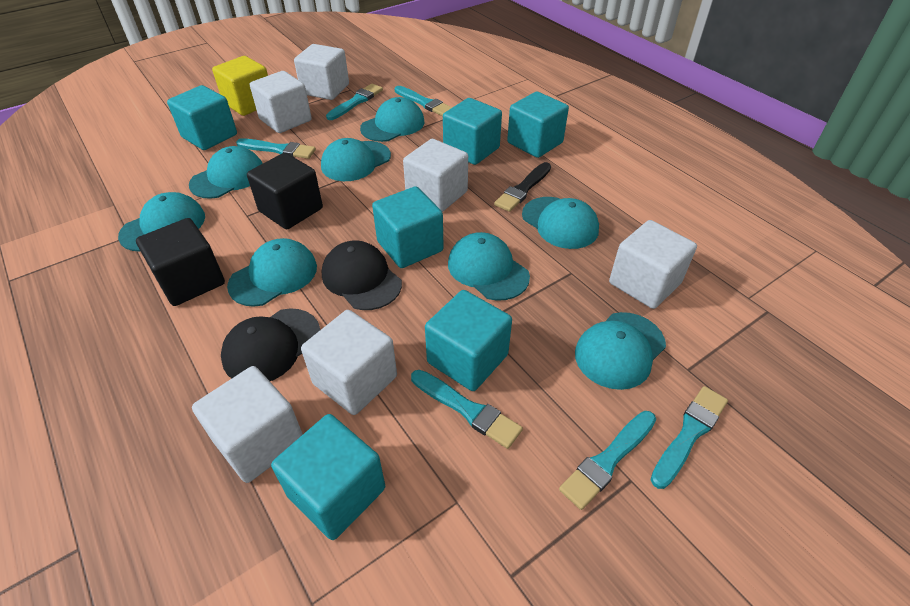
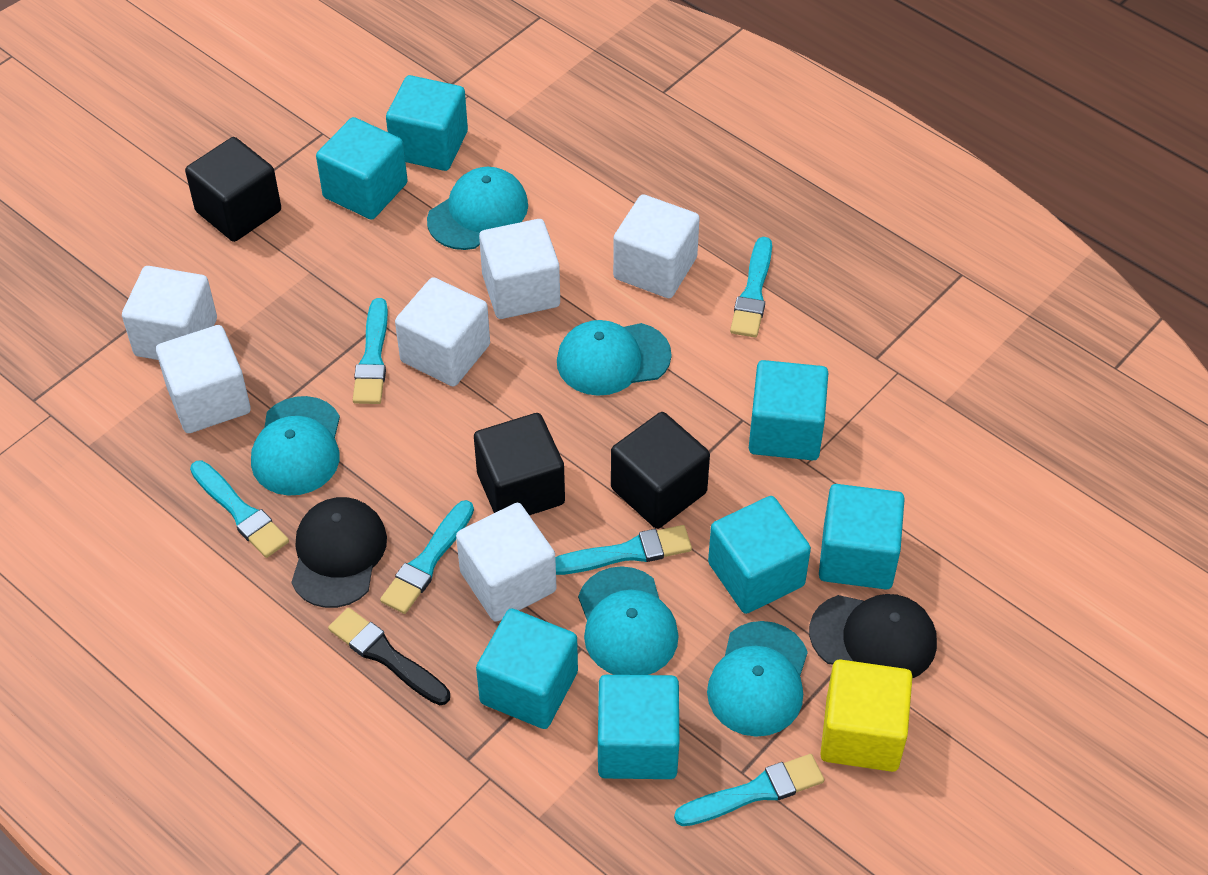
black cube: 2 -> 3
turquoise cap: 8 -> 5
turquoise cube: 6 -> 7

